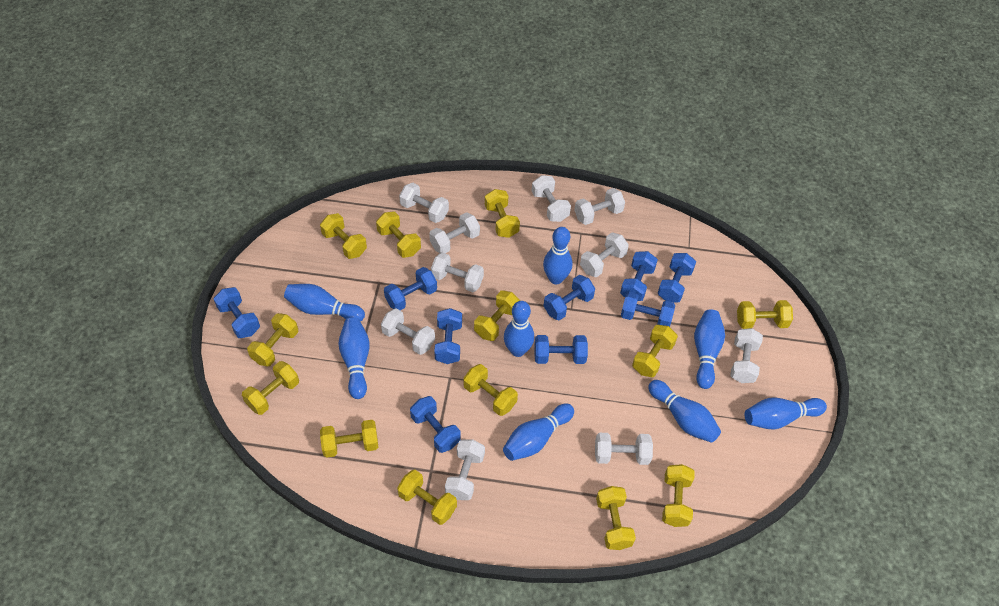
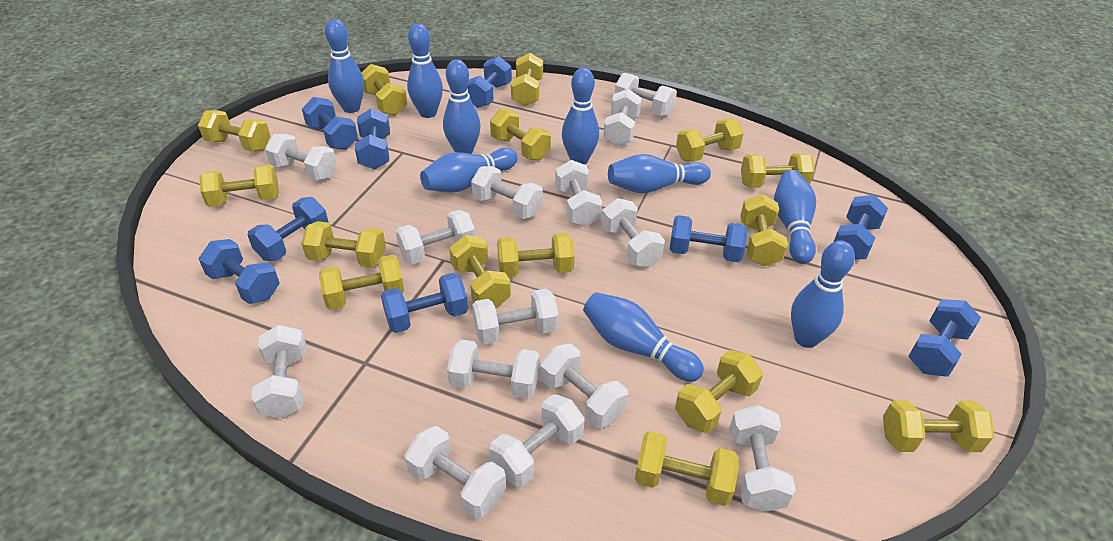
blue bowling pin: 8 -> 9
white dumbbell: 10 -> 14
yellow dumbbell: 13 -> 15

